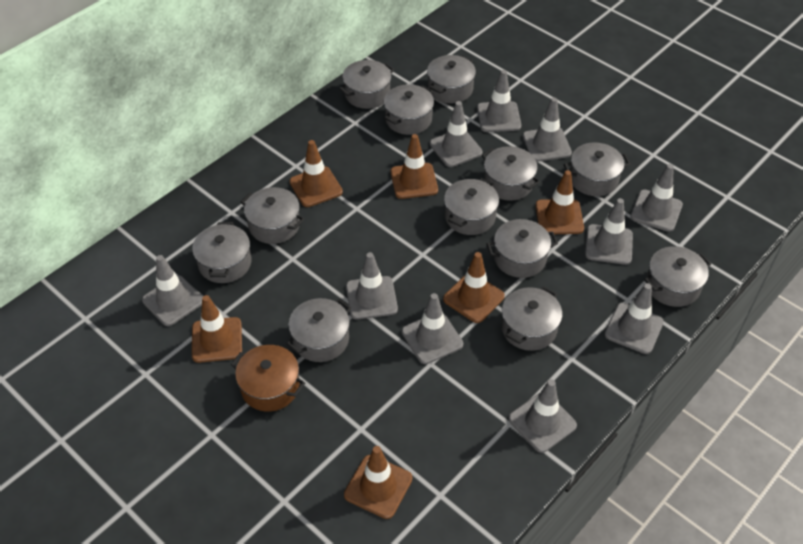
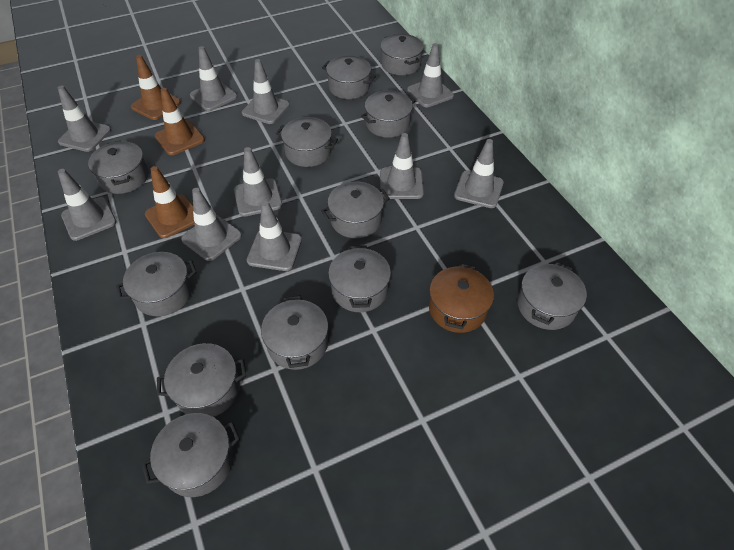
brown traffic cone: 6 -> 3

